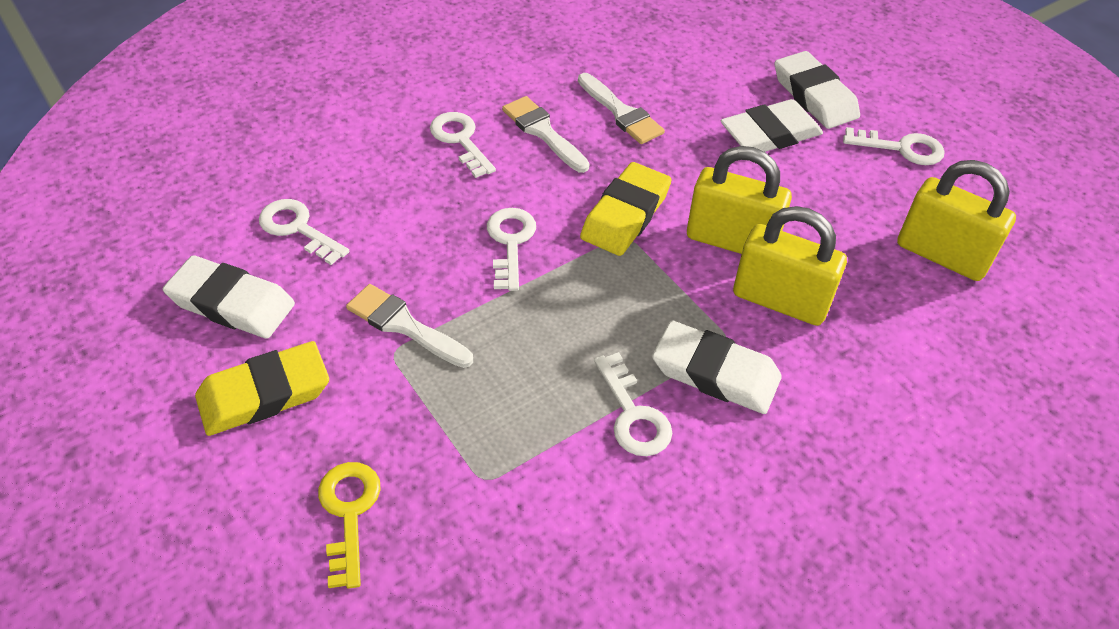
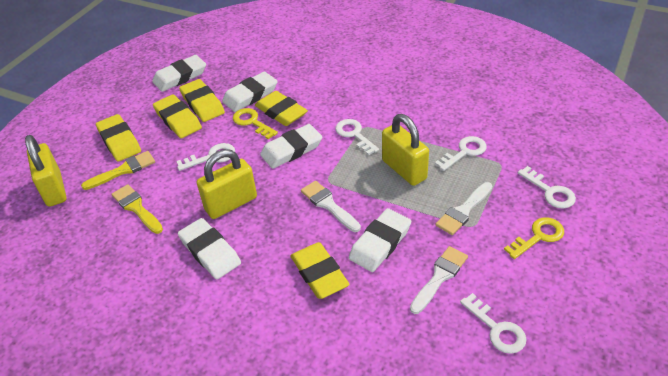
white eraser: 4 -> 5
yellow brush: 0 -> 2
yellow eraser: 2 -> 5
yellow key: 1 -> 2

